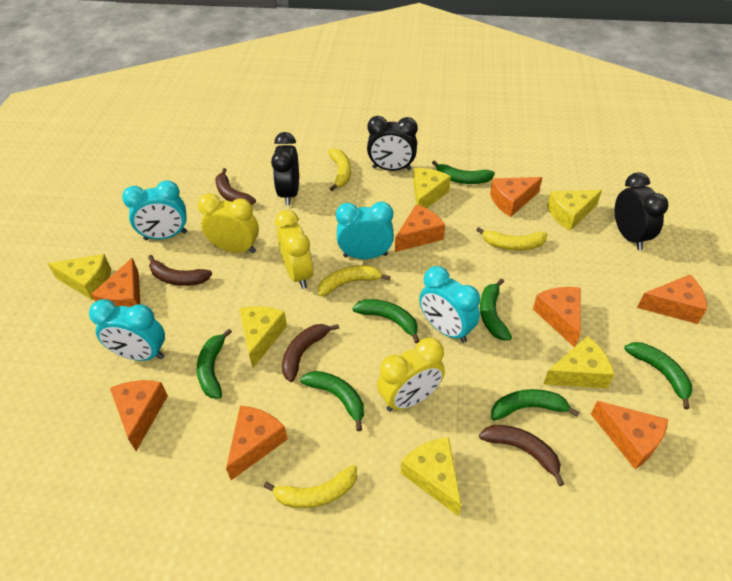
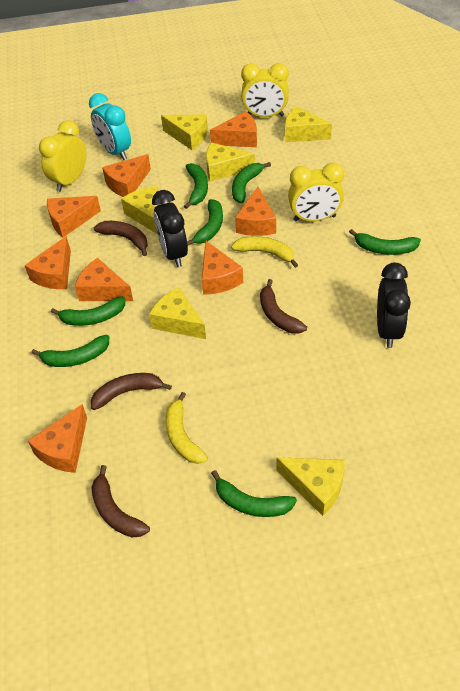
black clock: 3 -> 2
turquoise clock: 4 -> 1
yellow banana: 4 -> 2

